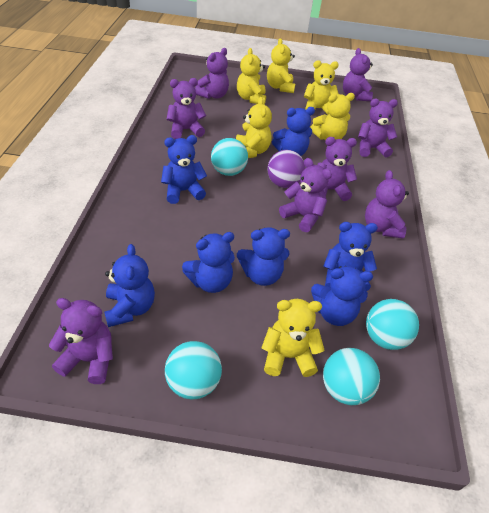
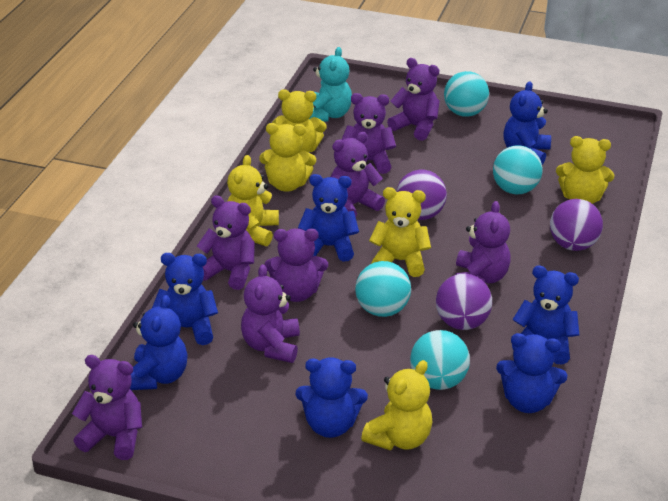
purple ball: 1 -> 3
turquoise teddy bear: 0 -> 1

